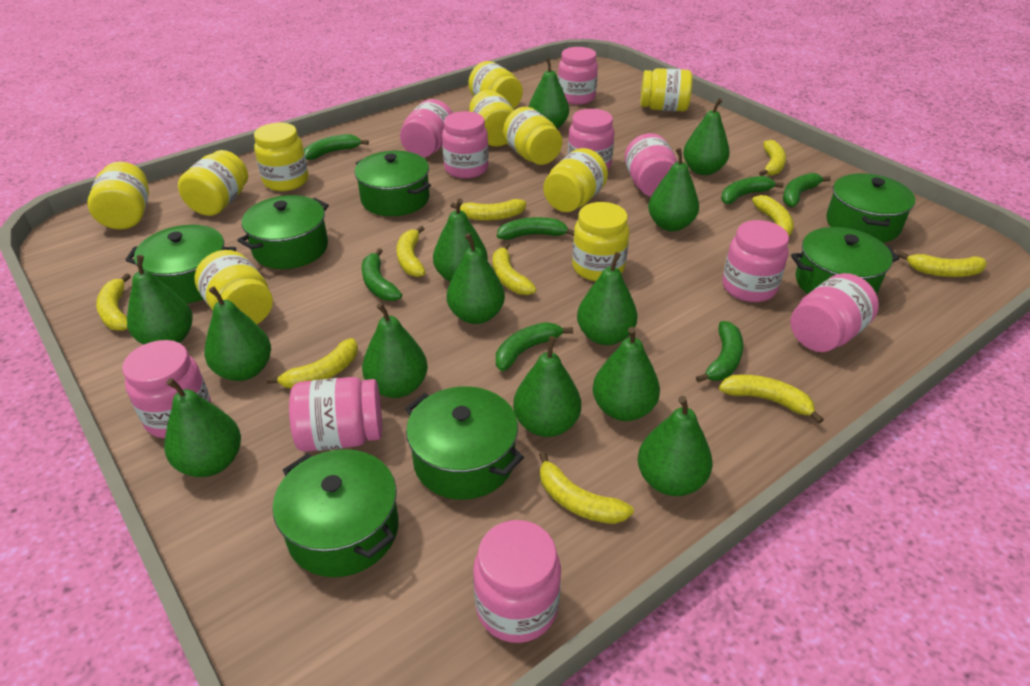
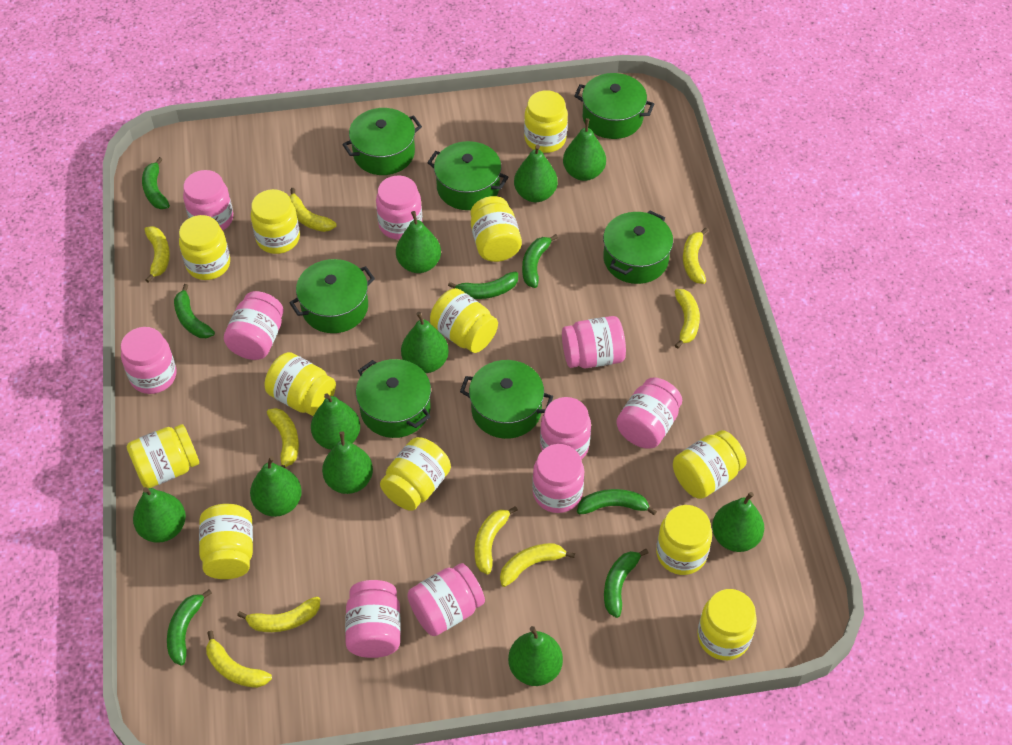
green pear: 13 -> 10
yellow banana: 10 -> 9
yellow jar: 10 -> 12

